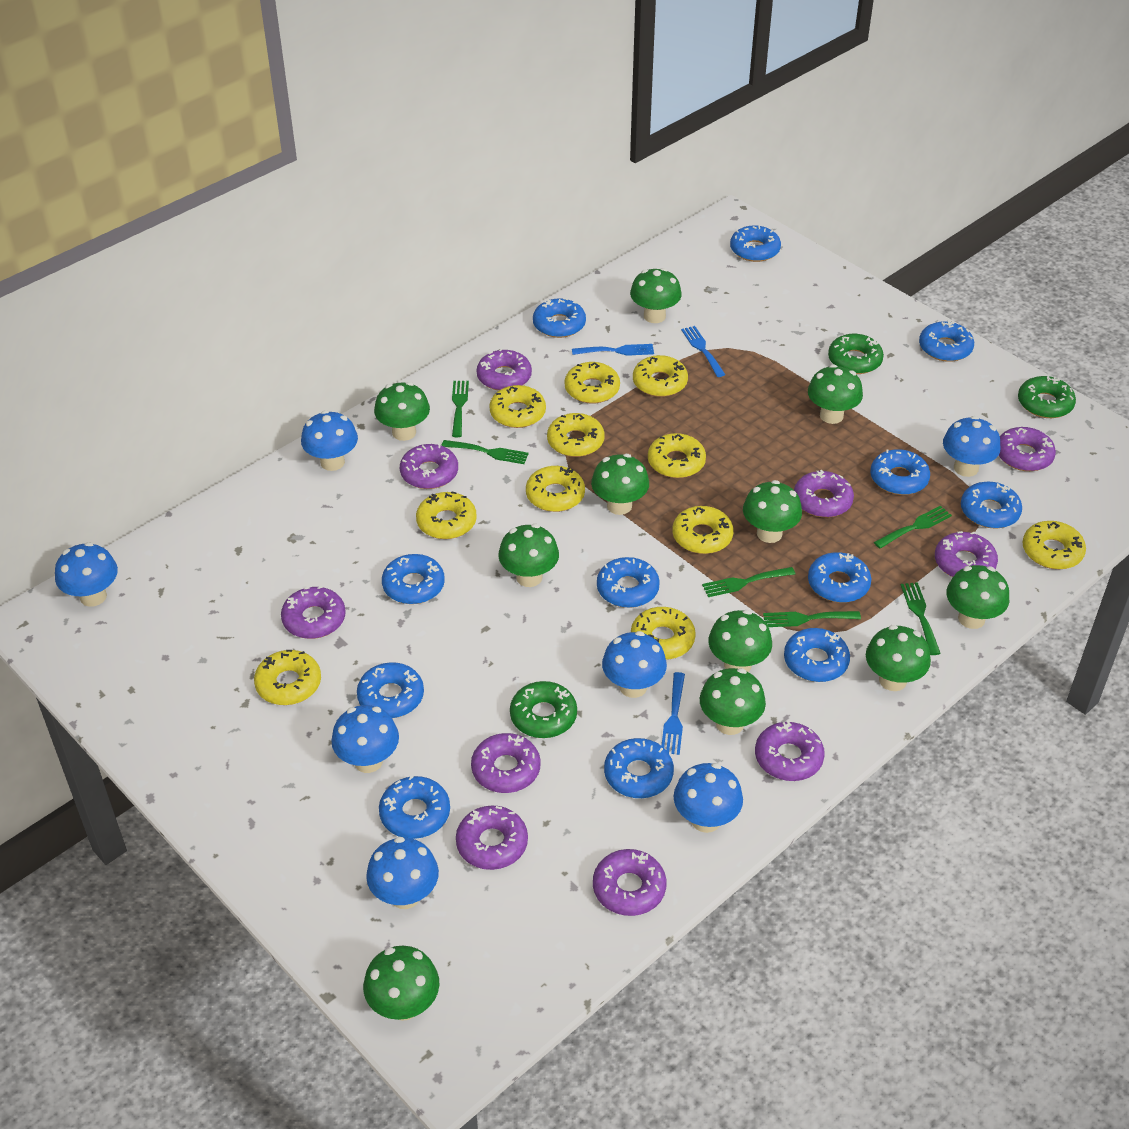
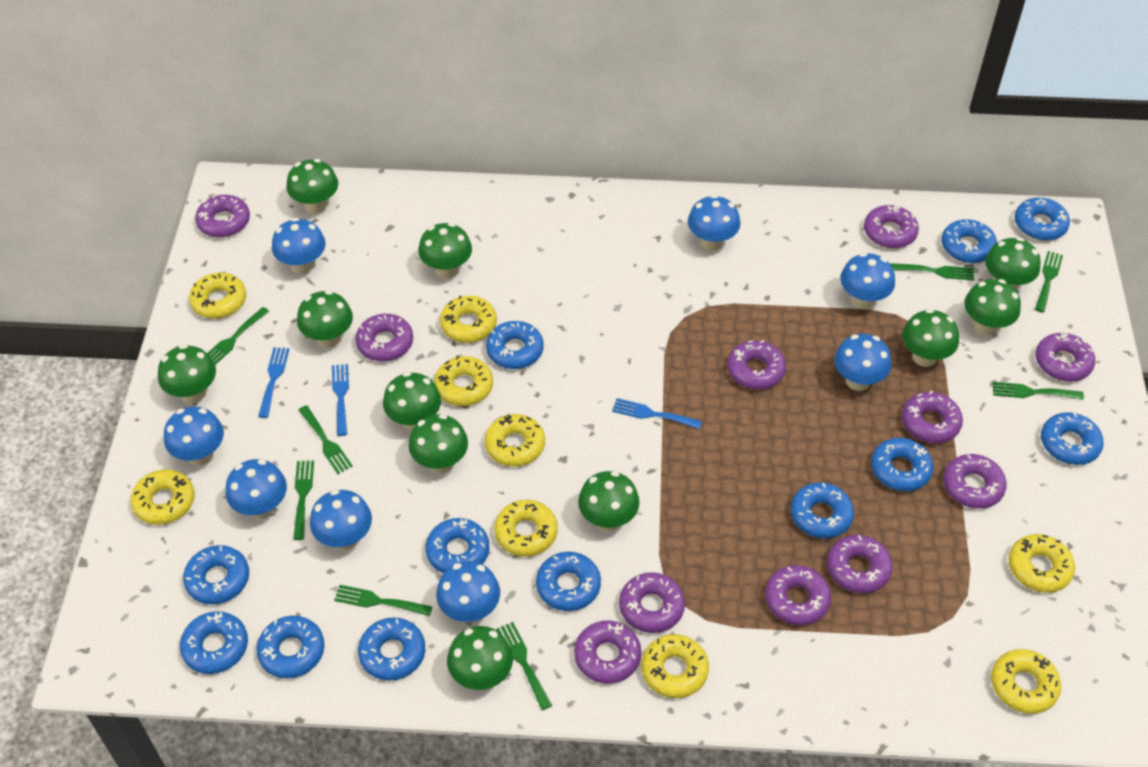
blue mushroom: 7 -> 8
green donut: 3 -> 0
green fork: 6 -> 8
purple donut: 10 -> 11
yellow donut: 11 -> 9

